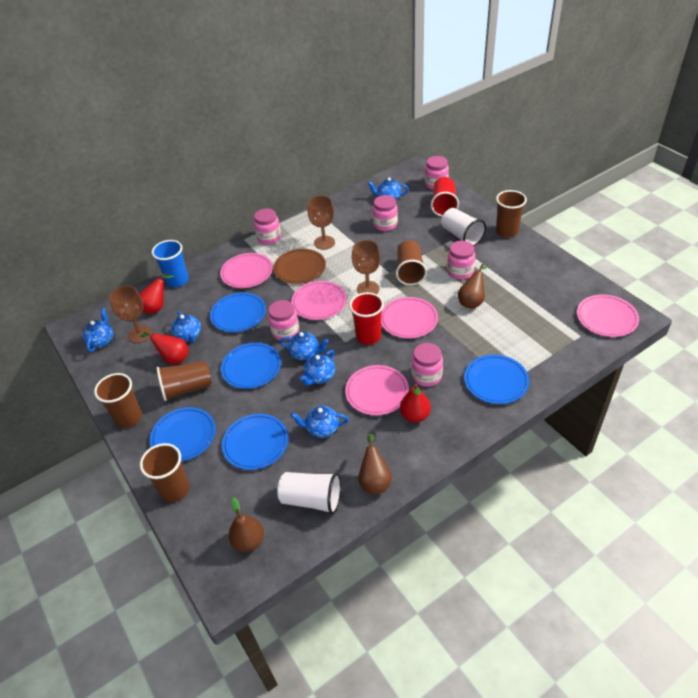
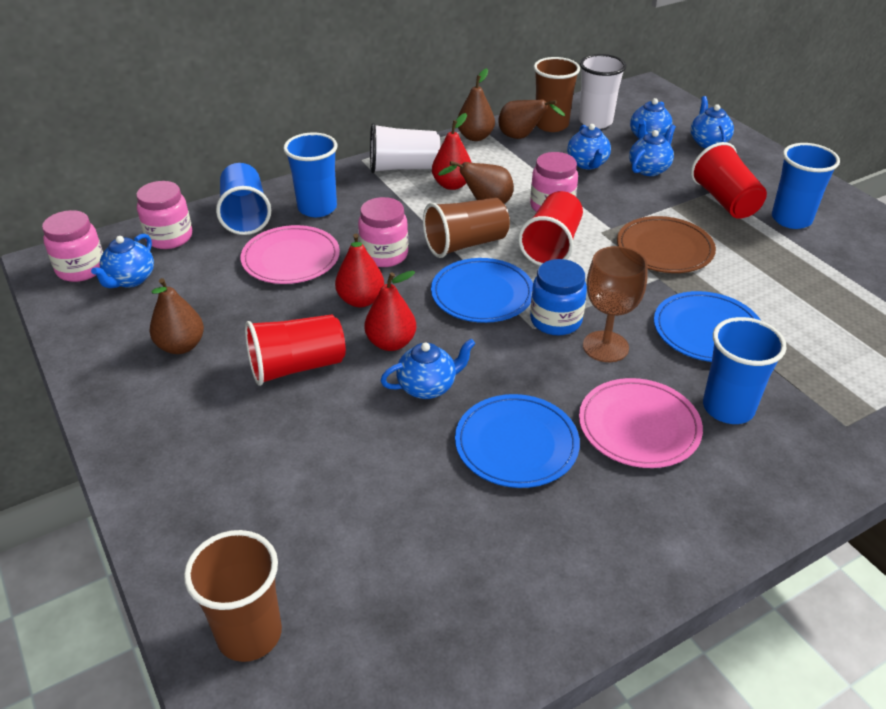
blue cup: 1 -> 4
blue jar: 0 -> 1
blue plate: 5 -> 3
brown cup: 5 -> 3
brown goblet: 3 -> 1
brown pear: 3 -> 4
pink jar: 6 -> 4
pink plate: 5 -> 2
red cup: 2 -> 3

